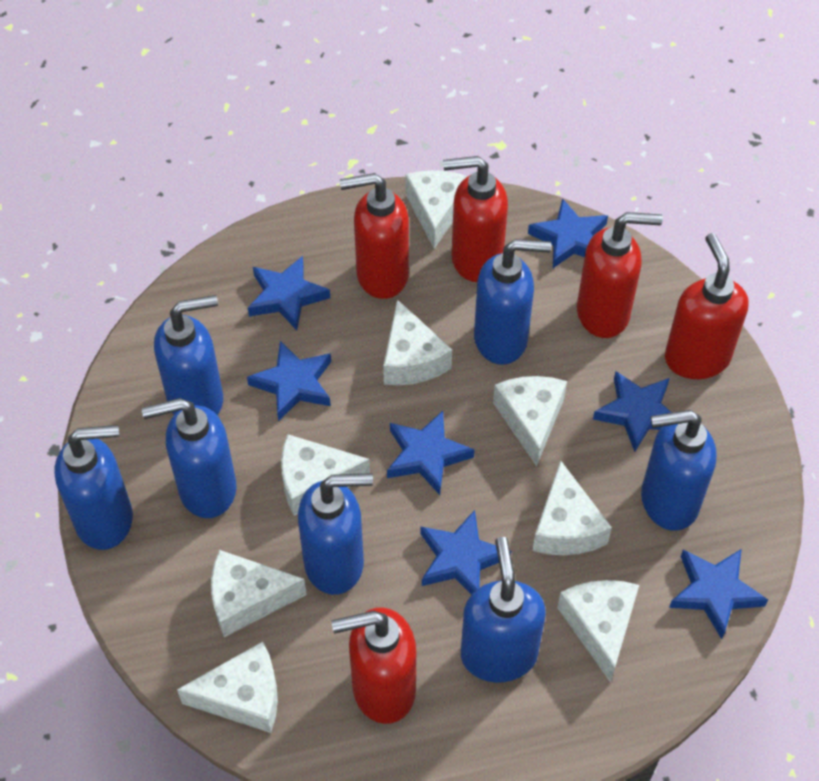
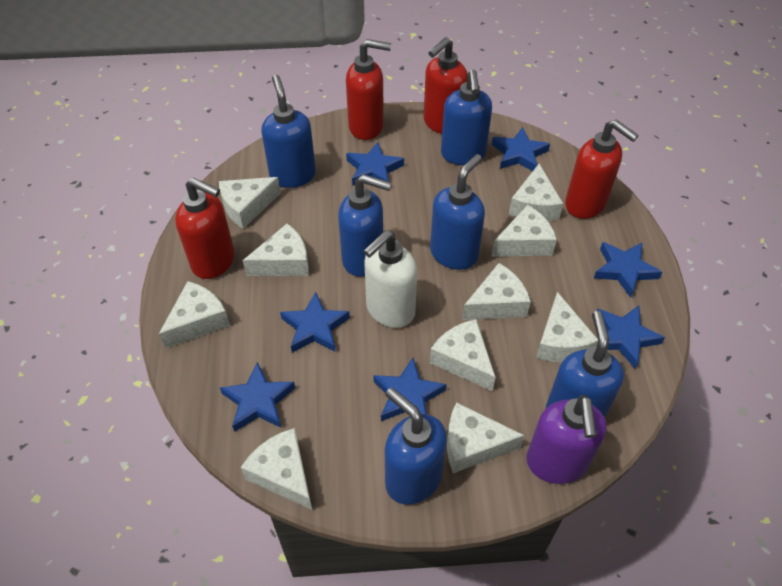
blue soap dispenser: 7 -> 6
purple soap dispenser: 0 -> 1
red soap dispenser: 5 -> 4
white cheese: 8 -> 10
white soap dispenser: 0 -> 1

